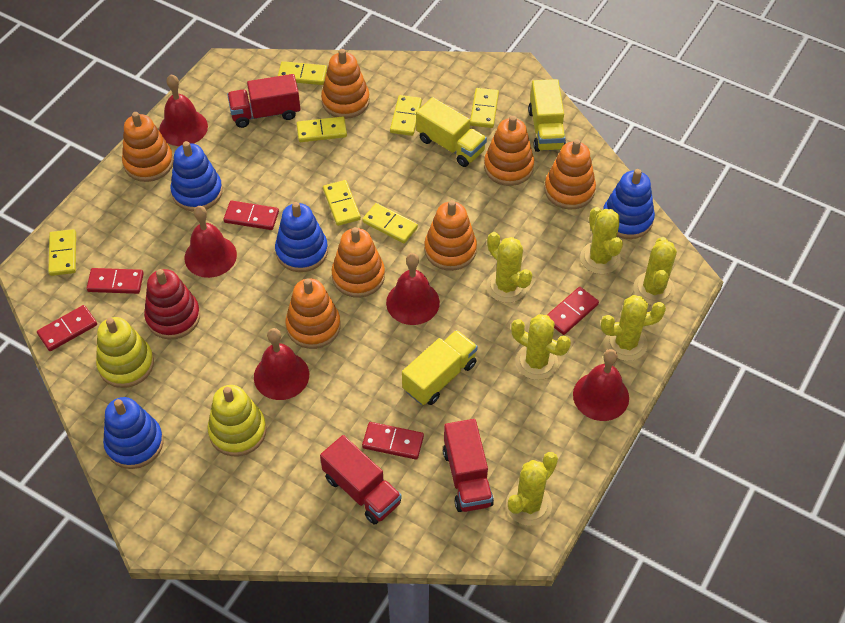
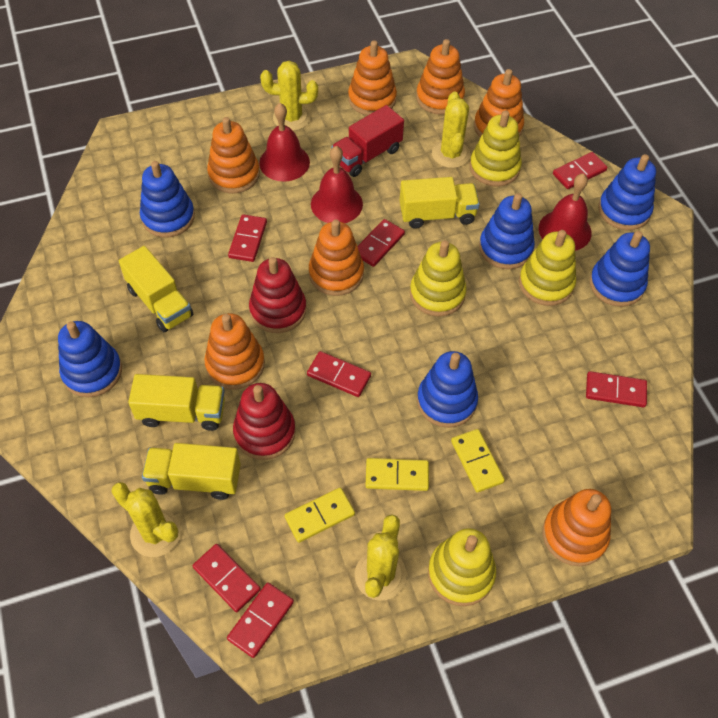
blue stacking toy: 4 -> 6
red bell: 5 -> 3
red domino: 5 -> 7
red stacking toy: 1 -> 2
red truck: 3 -> 1
yellow cactus: 6 -> 4
yellow domino: 7 -> 3
yellow stacking toy: 2 -> 4
yellow truck: 3 -> 4

